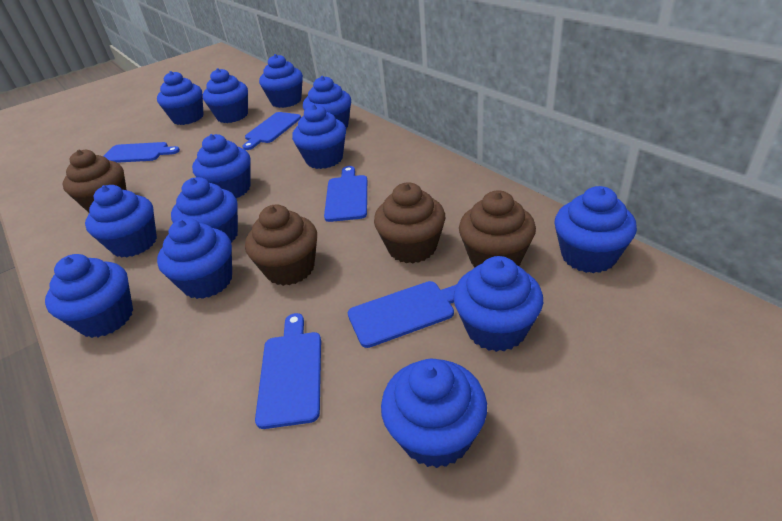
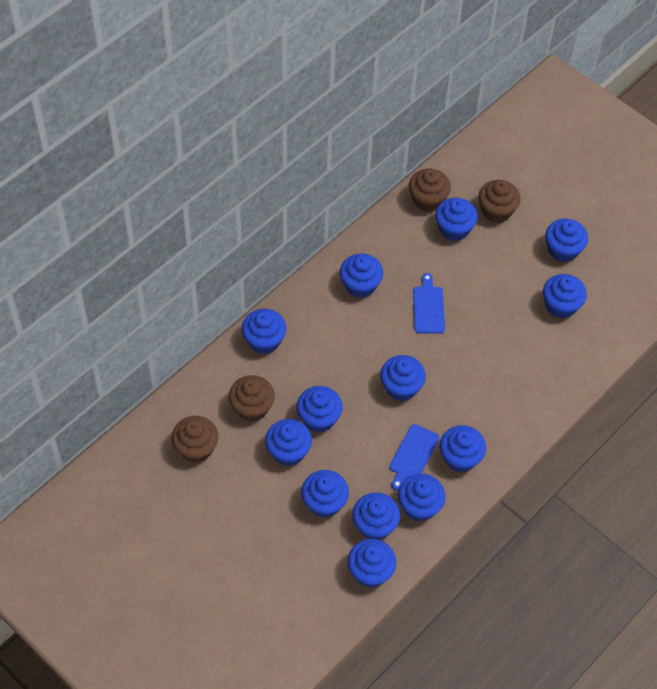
blue cutting board: 5 -> 2

